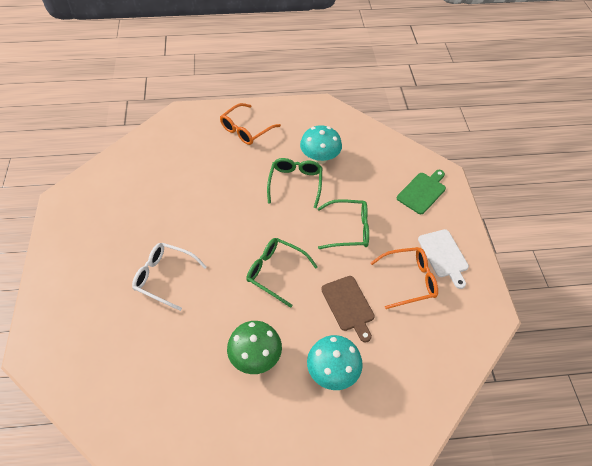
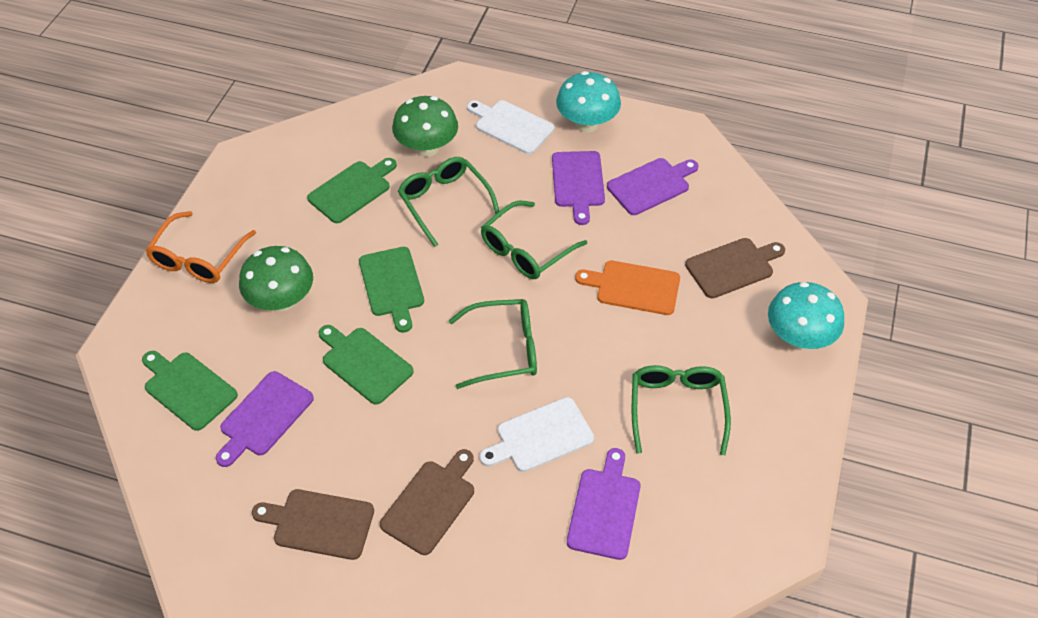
brown cutting board: 1 -> 3
green cutting board: 1 -> 4
green glasses: 3 -> 4
green mushroom: 1 -> 2
orange cutting board: 0 -> 1
orange glasses: 2 -> 1
purple cutting board: 0 -> 4
white cutting board: 1 -> 2
white glasses: 1 -> 0

